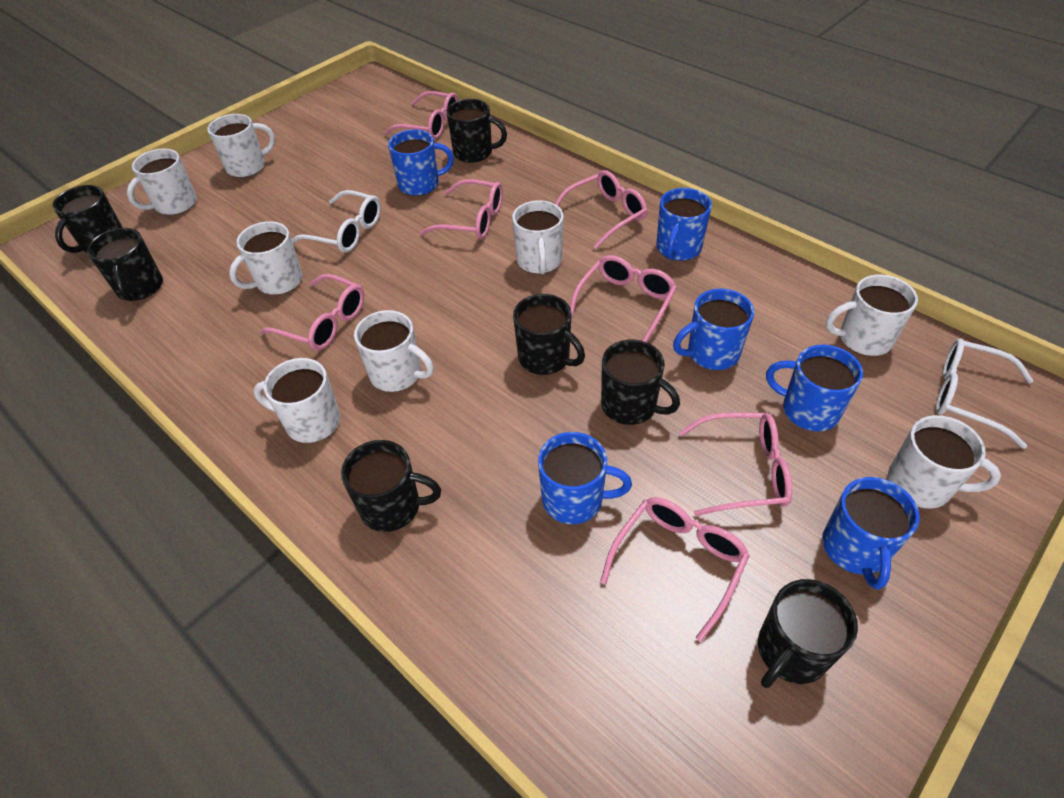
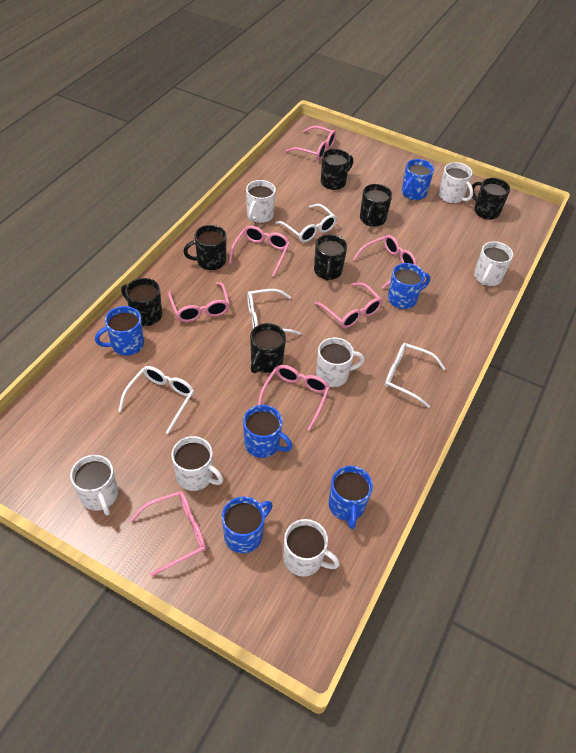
white glasses: 2 -> 4
white mug: 8 -> 7

